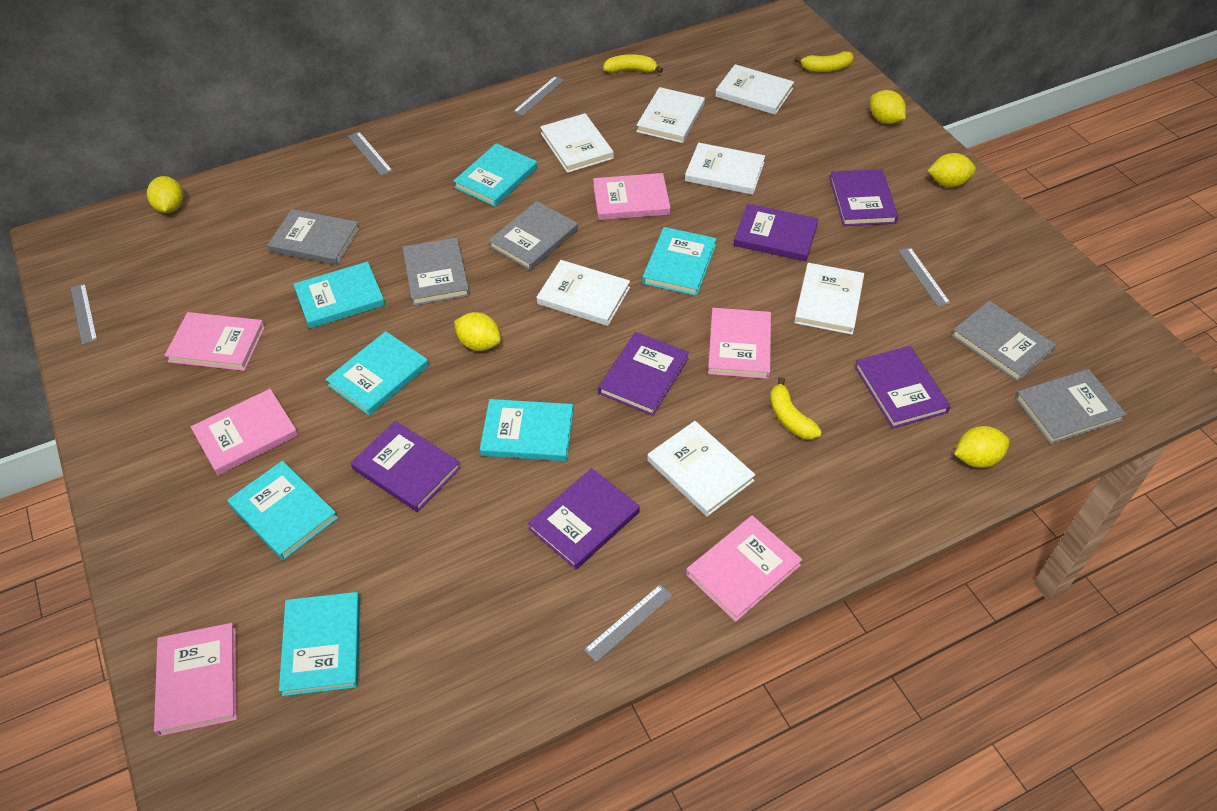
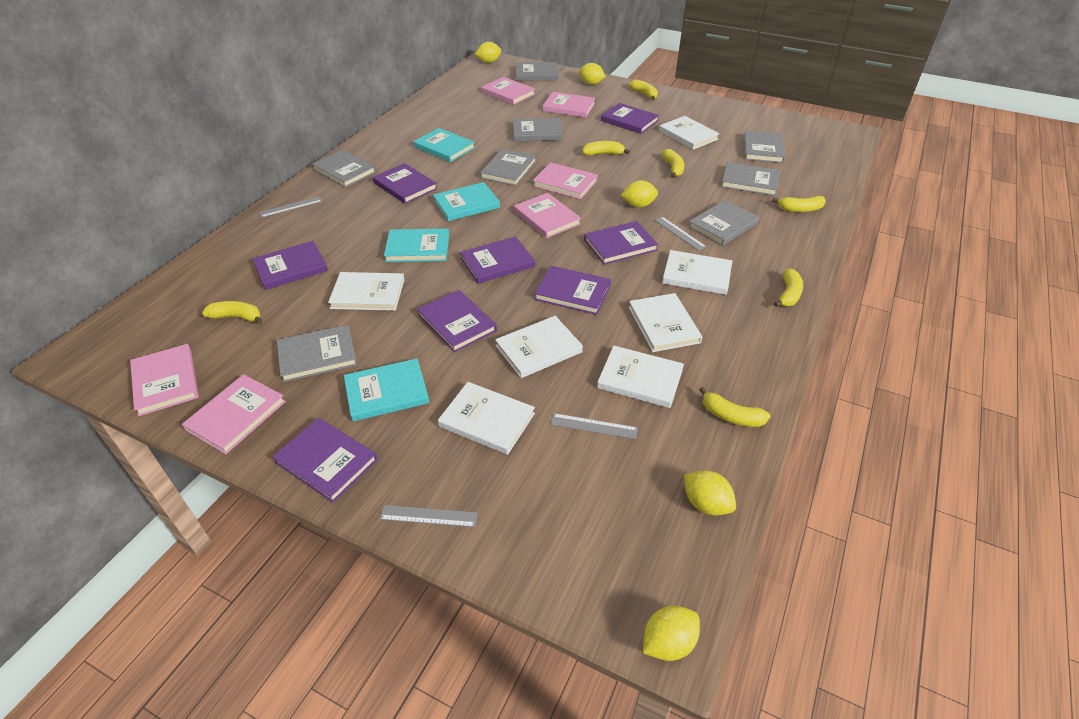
grey book: 5 -> 8
grey ruler: 5 -> 4
purple book: 6 -> 8
turquoise book: 7 -> 4
yellow banana: 3 -> 7

